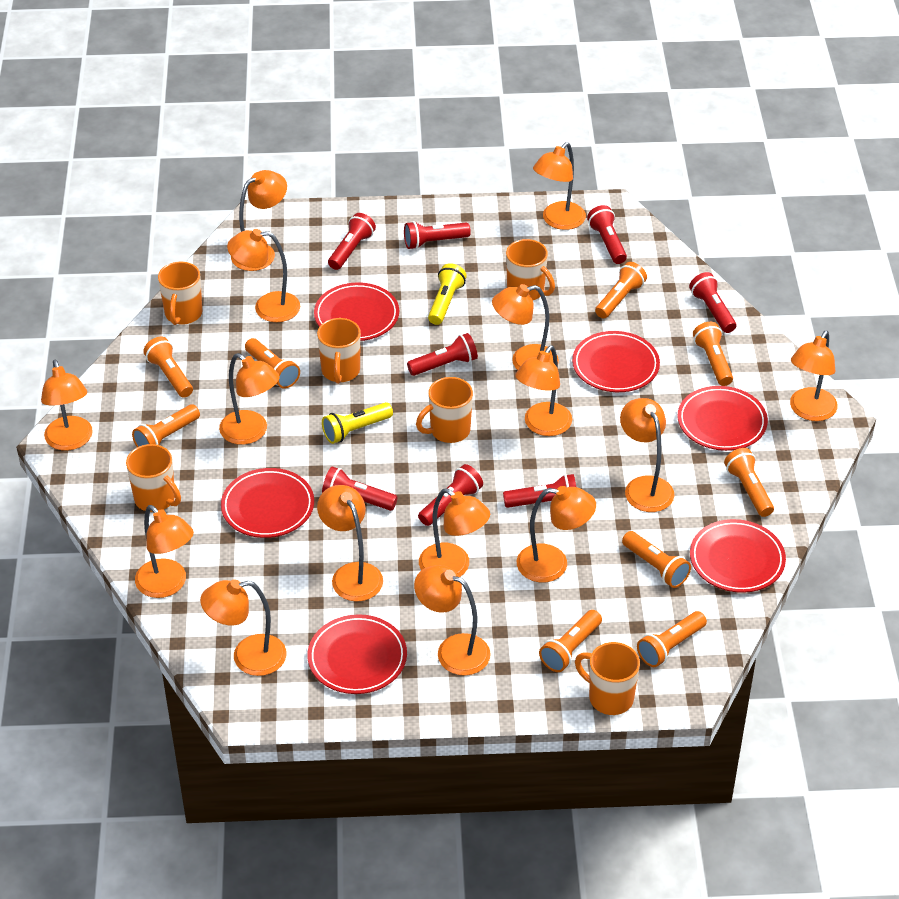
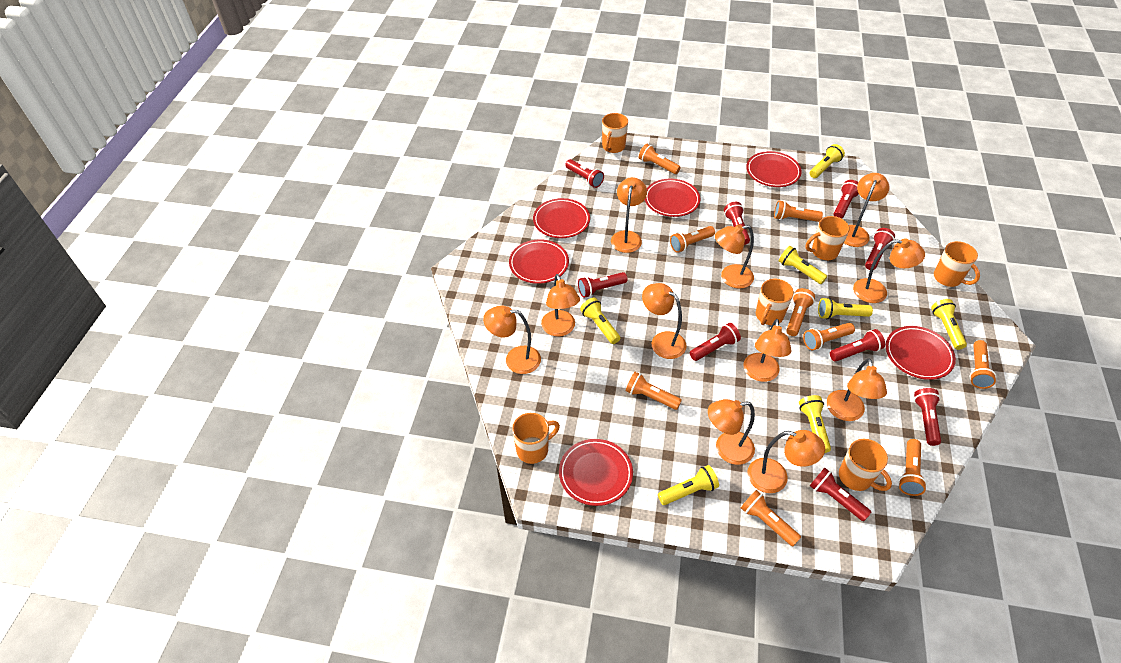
orange lamp: 15 -> 11
red flashlight: 8 -> 9
yellow flashlight: 2 -> 7

